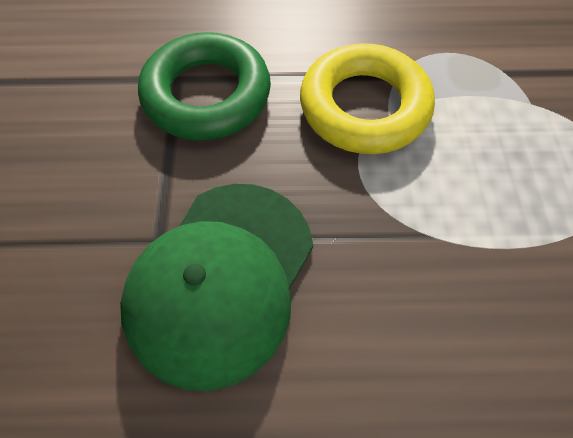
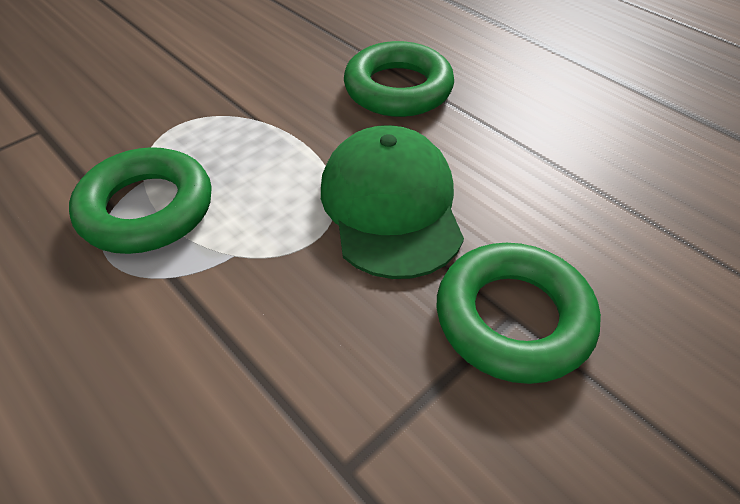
green ring: 1 -> 3
yellow ring: 1 -> 0

